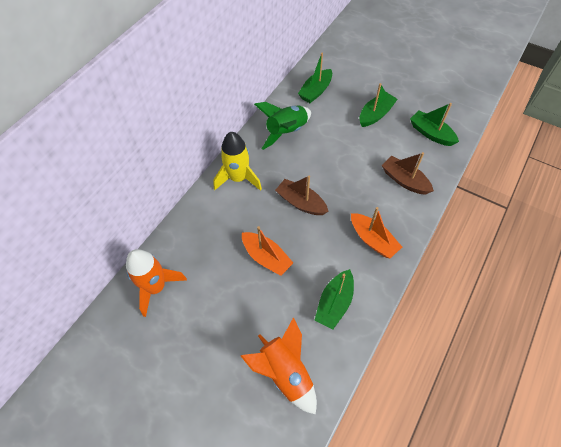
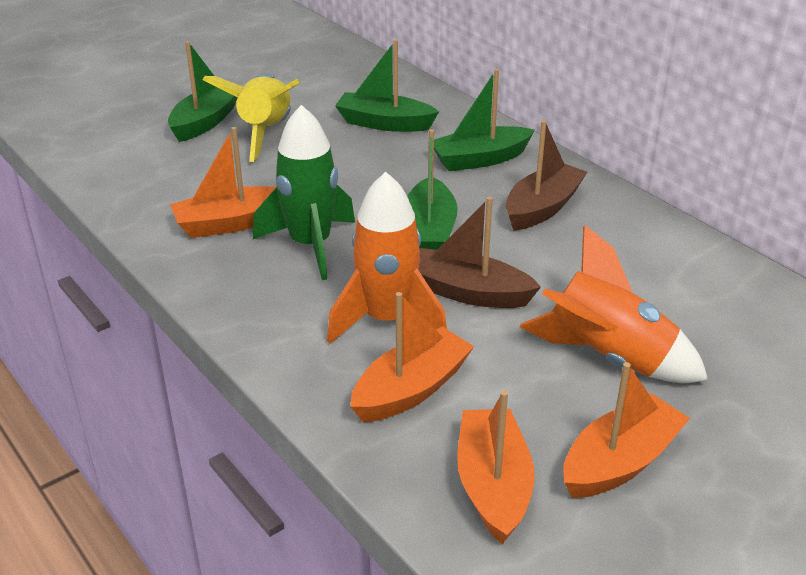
orange boat: 2 -> 4

